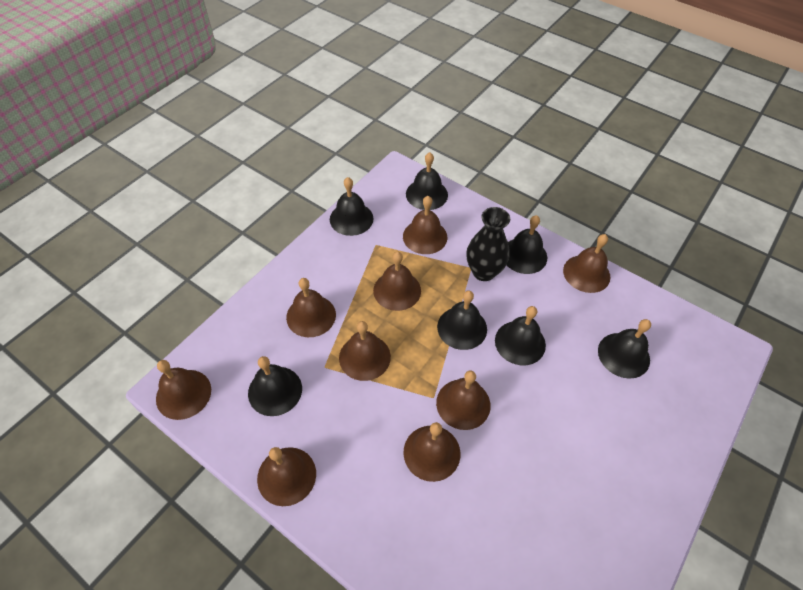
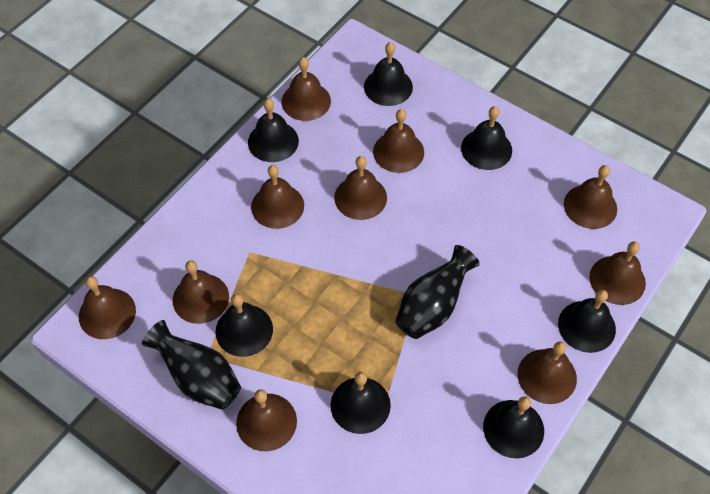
black vase: 1 -> 2
brown bell: 9 -> 10

